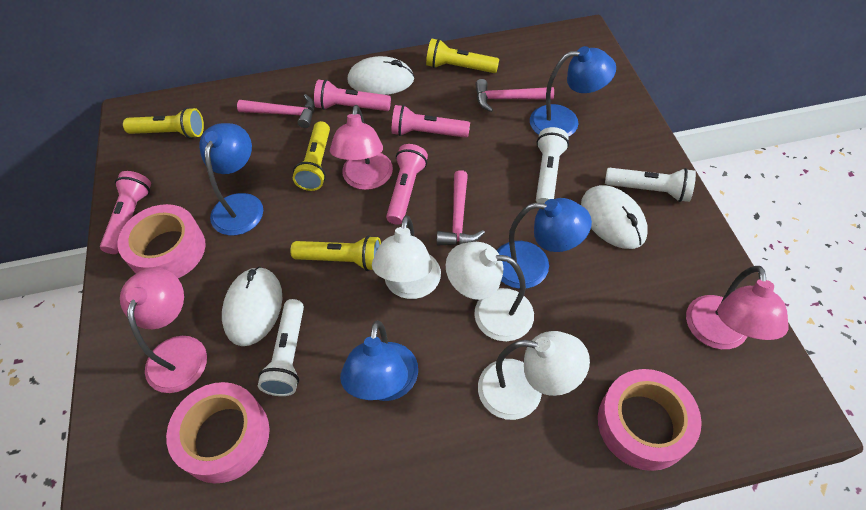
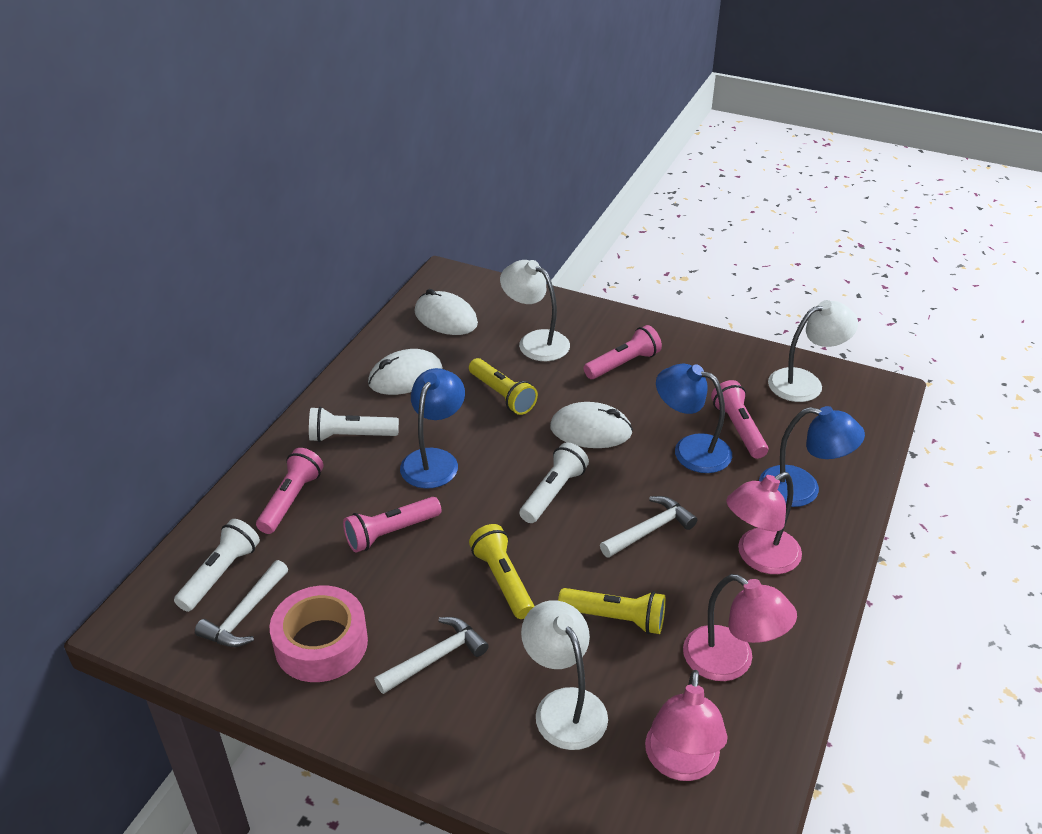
blue lamp: 4 -> 3
pink hammer: 3 -> 0
pink tape: 3 -> 1
white hammer: 0 -> 3
yellow flashlight: 4 -> 3

